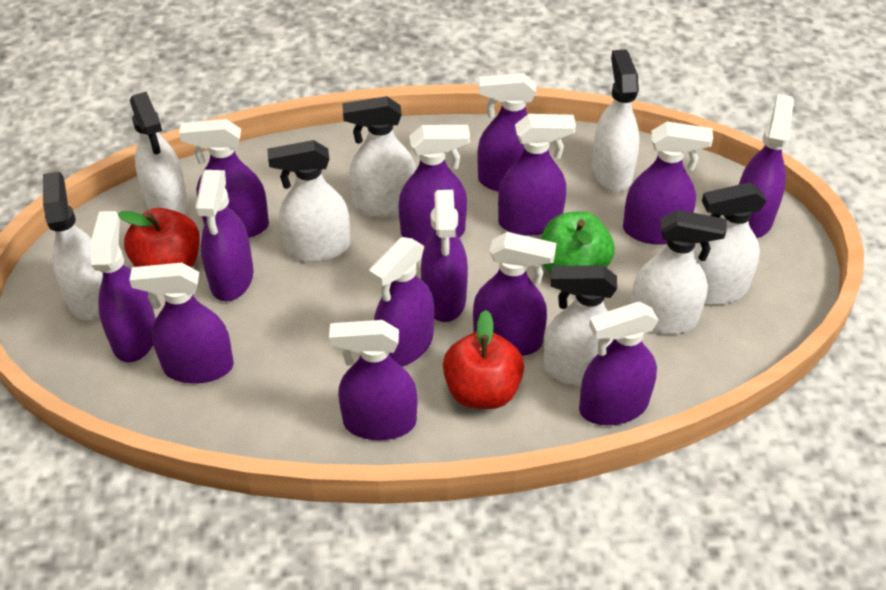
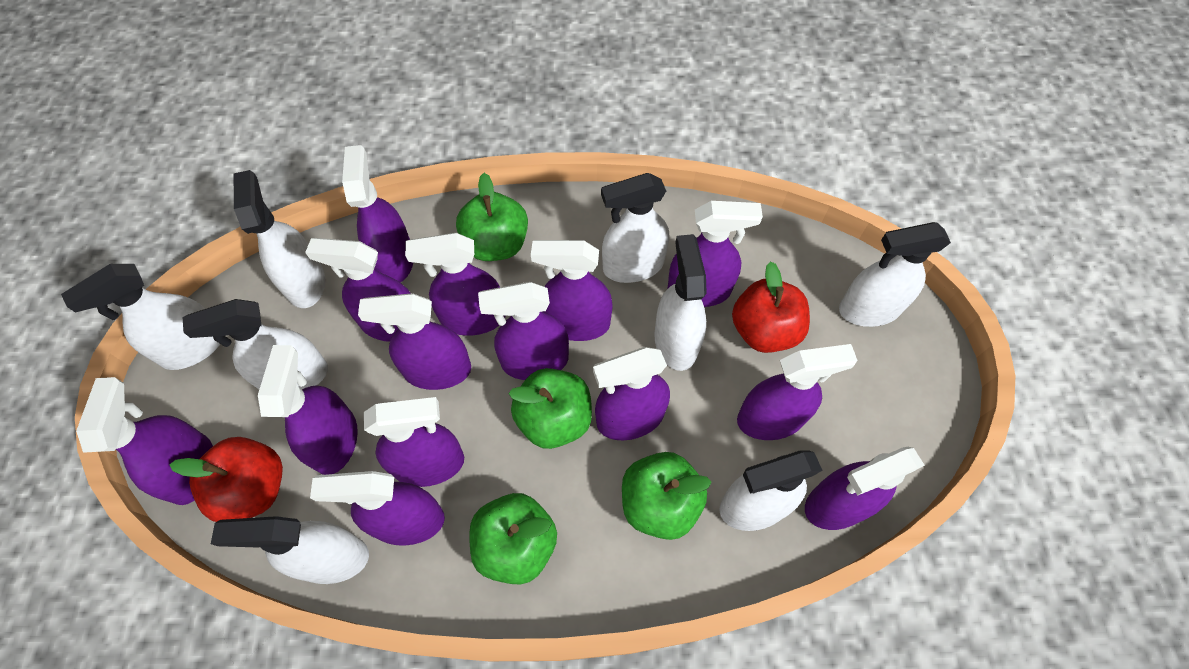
green apple: 1 -> 4

